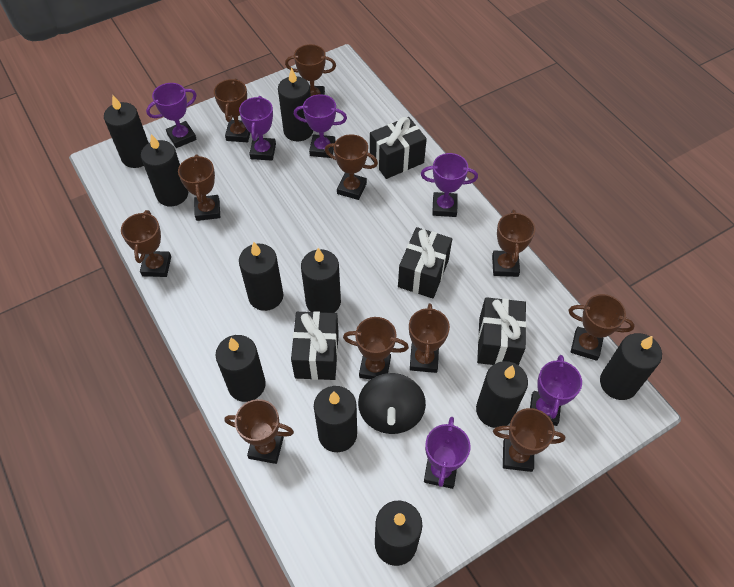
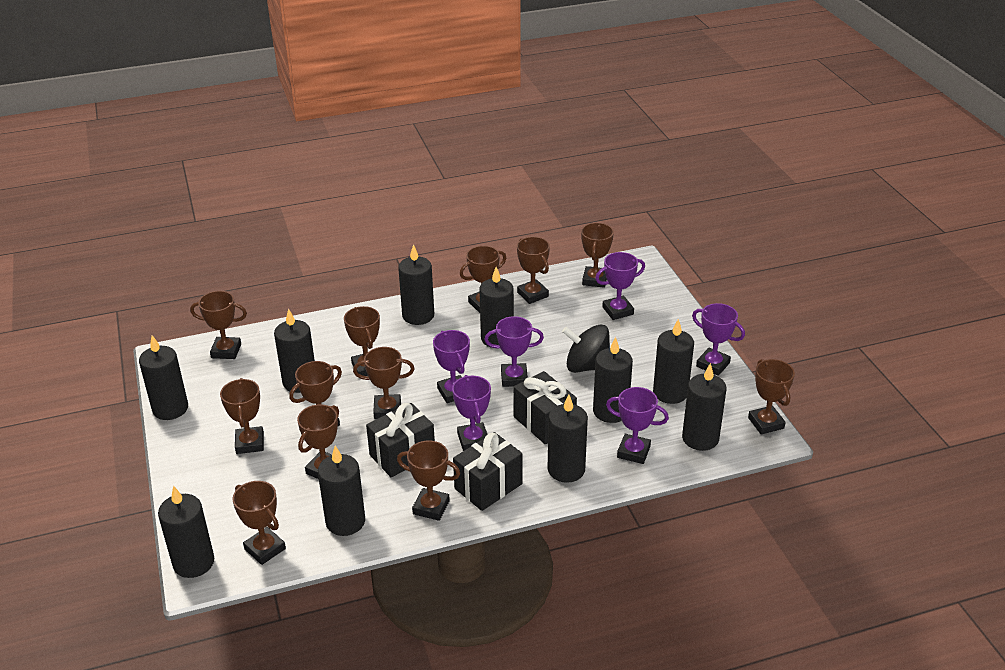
black gift: 4 -> 3
brown trophy: 11 -> 12

